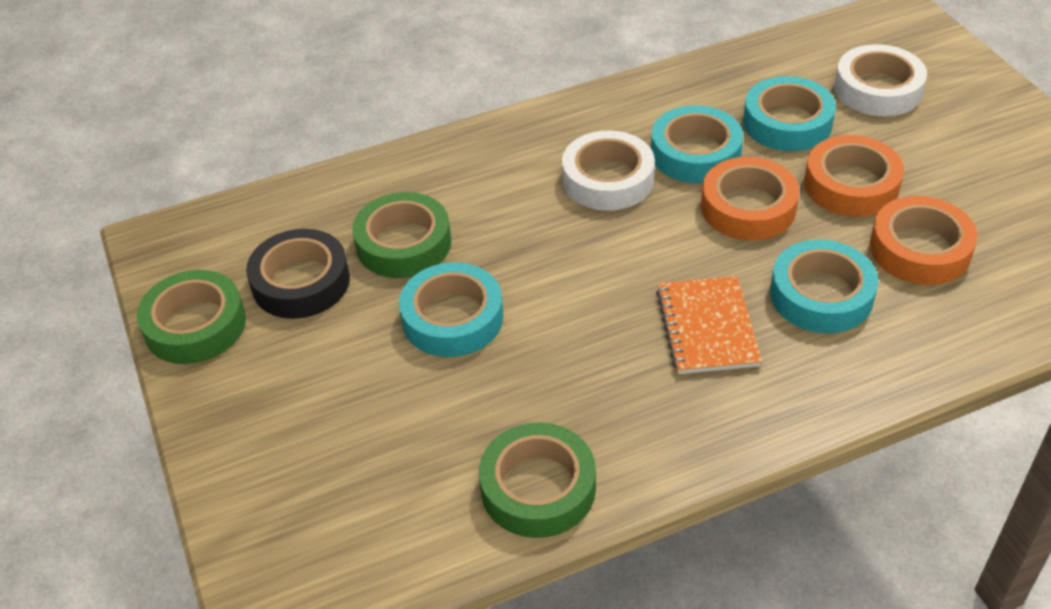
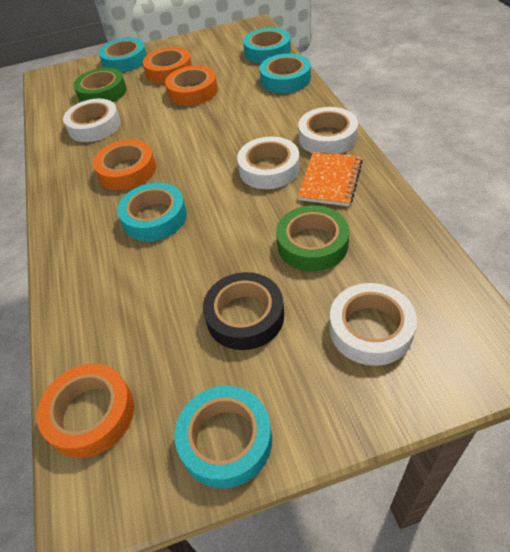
green tape: 3 -> 2
orange tape: 3 -> 4
turquoise tape: 4 -> 5
white tape: 2 -> 4

